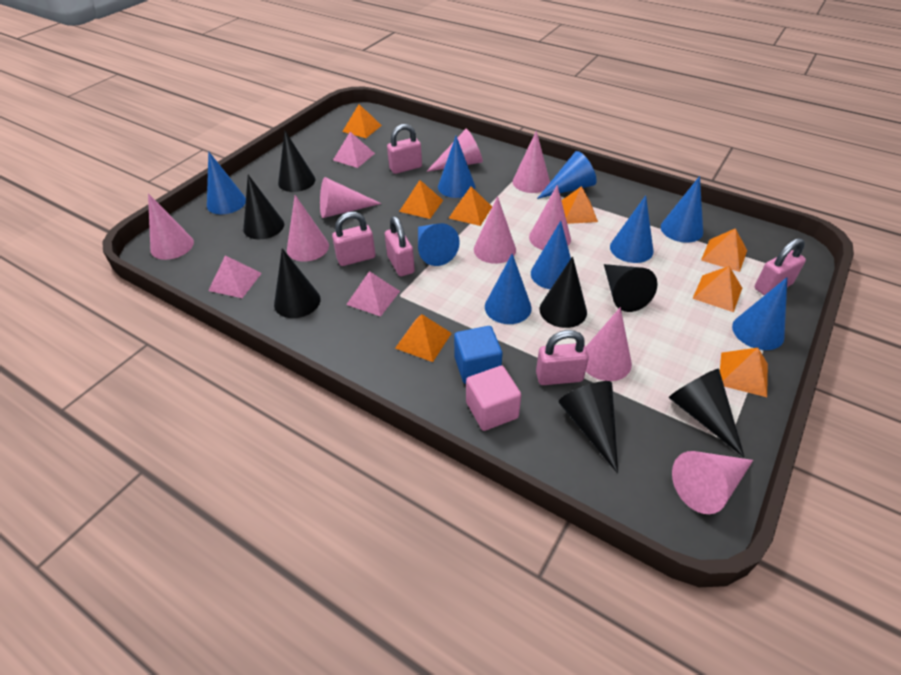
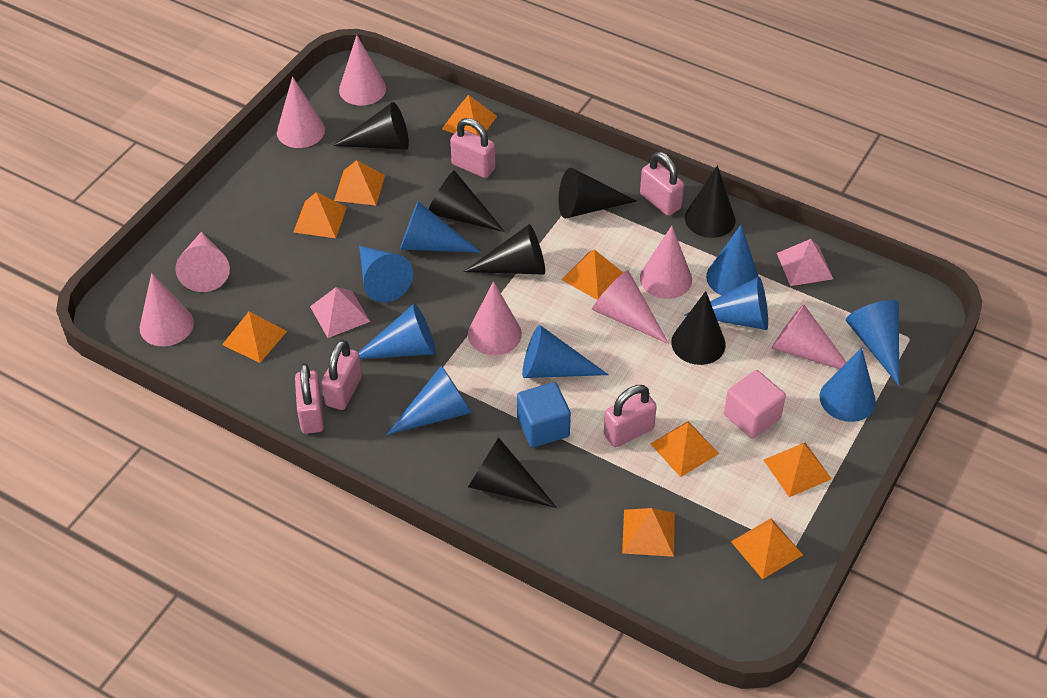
orange pyramid: 8 -> 9
pink cone: 9 -> 8
pink pyramid: 3 -> 2

